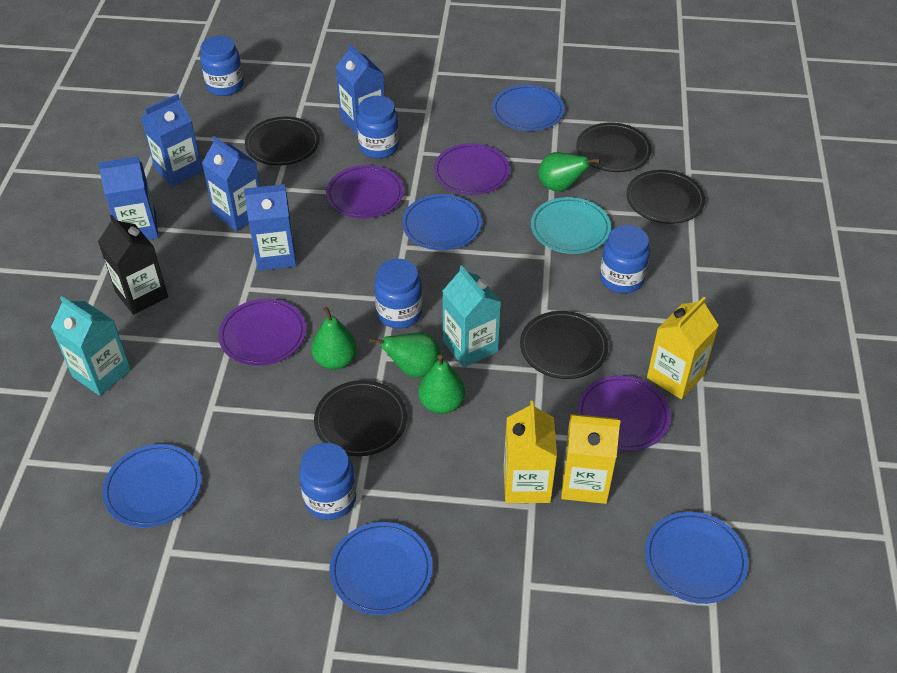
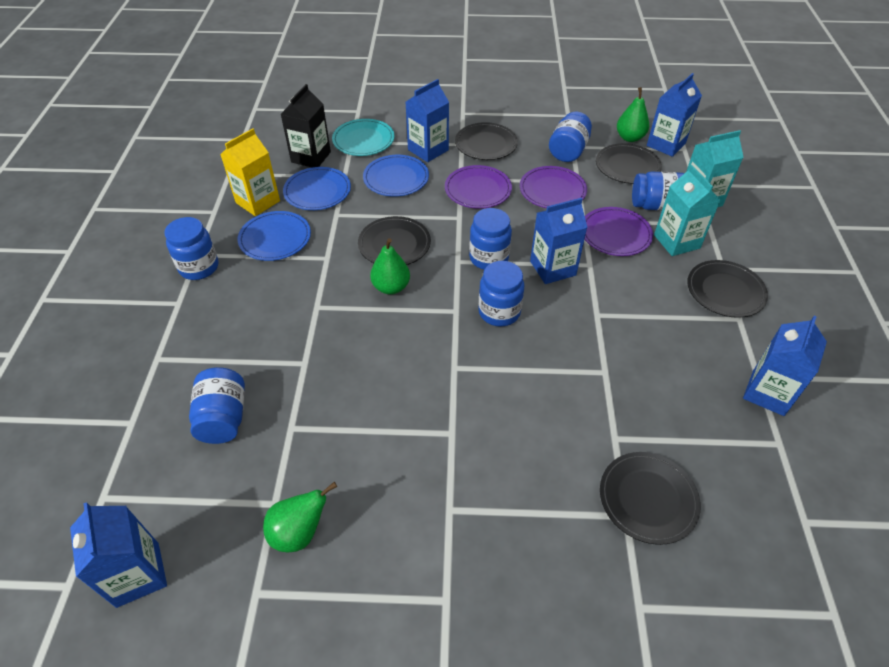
blue jar: 5 -> 6
blue plate: 5 -> 3
green pear: 4 -> 3
purple plate: 4 -> 3
yellow carton: 3 -> 1

